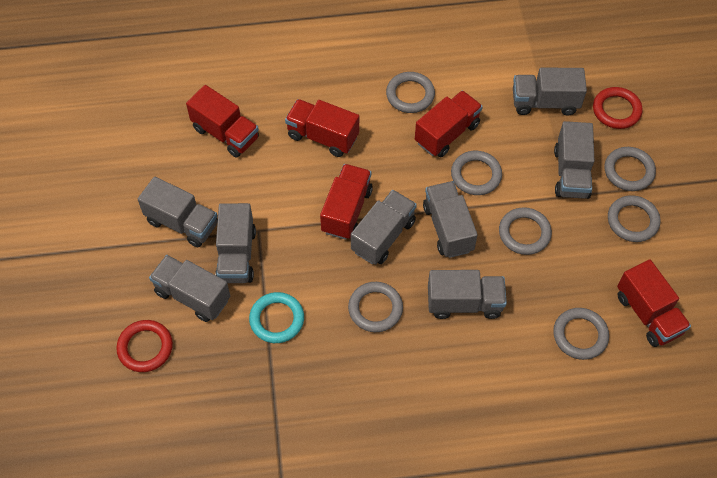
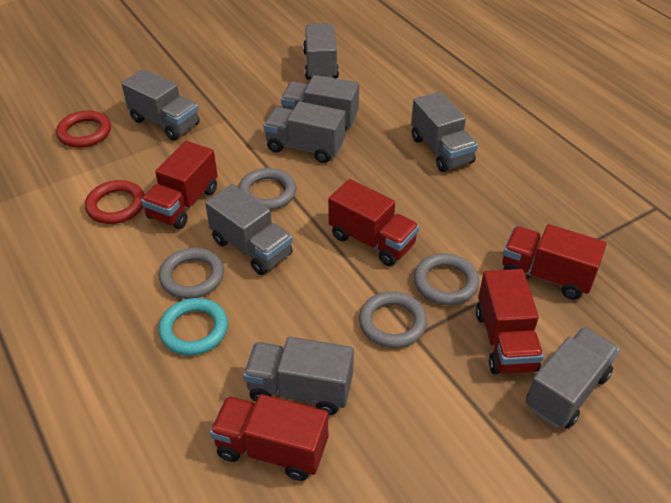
grey ring: 7 -> 4

